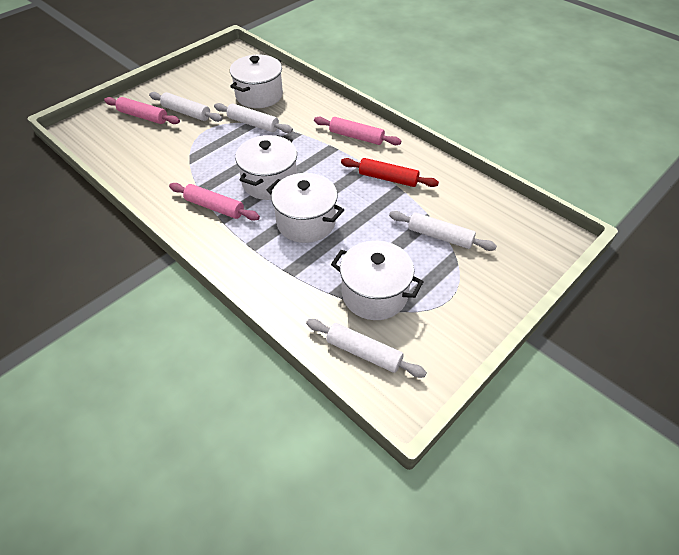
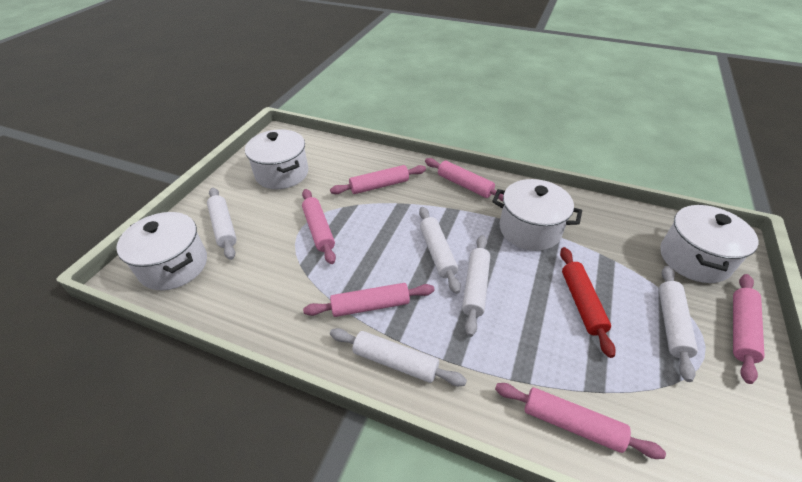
pink rolling pin: 3 -> 6
white rolling pin: 4 -> 5

